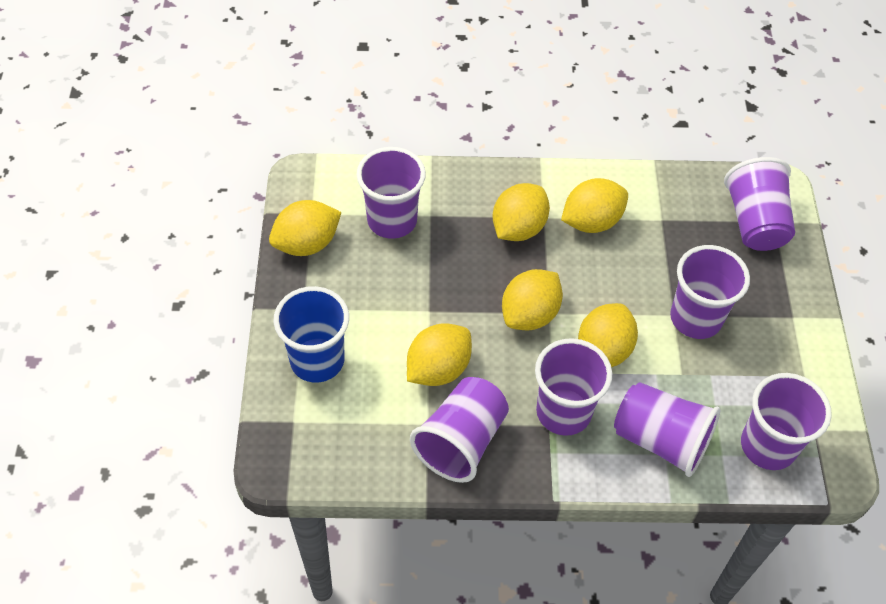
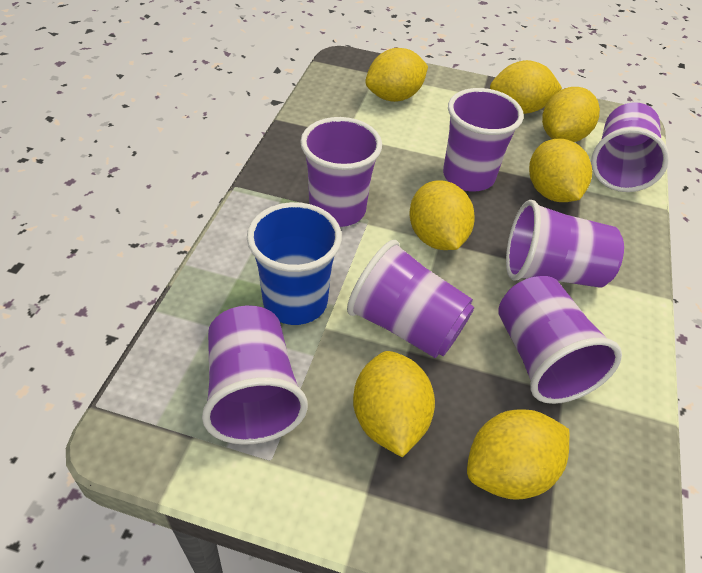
yellow lemon: 6 -> 7

